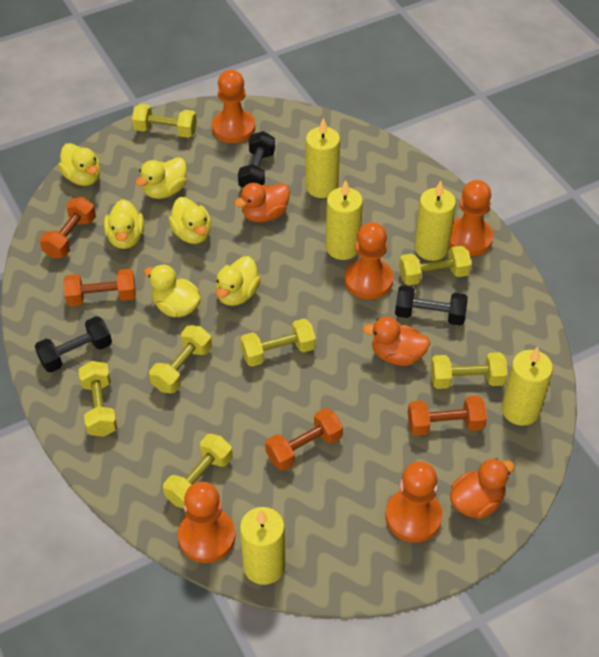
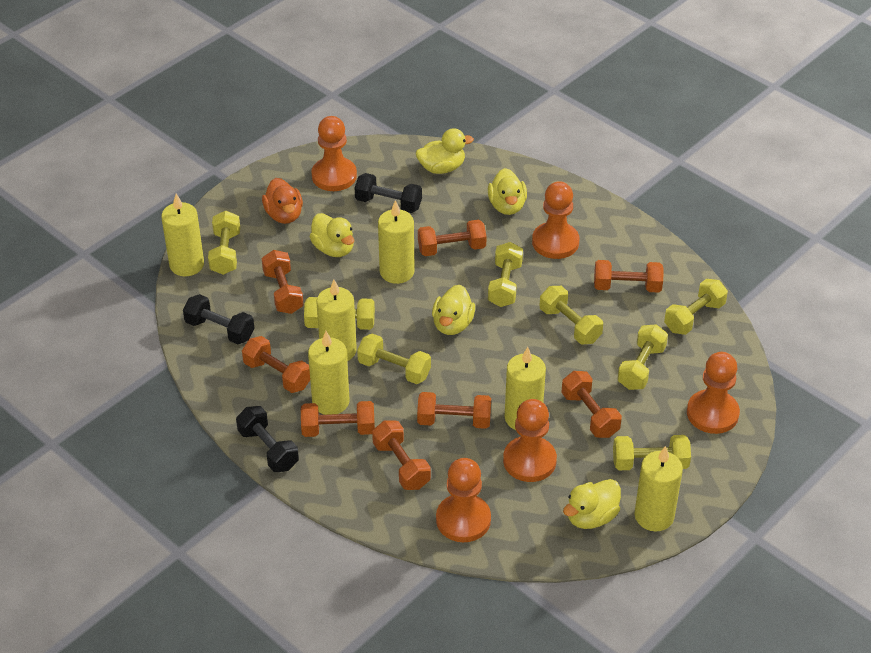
orange duck: 3 -> 1
orange dumbbell: 4 -> 8
yellow candle: 5 -> 6
yellow duck: 6 -> 5
yellow dumbbell: 7 -> 8

